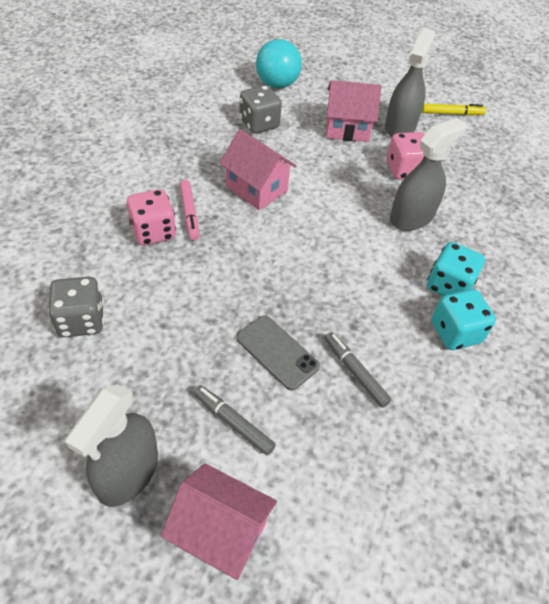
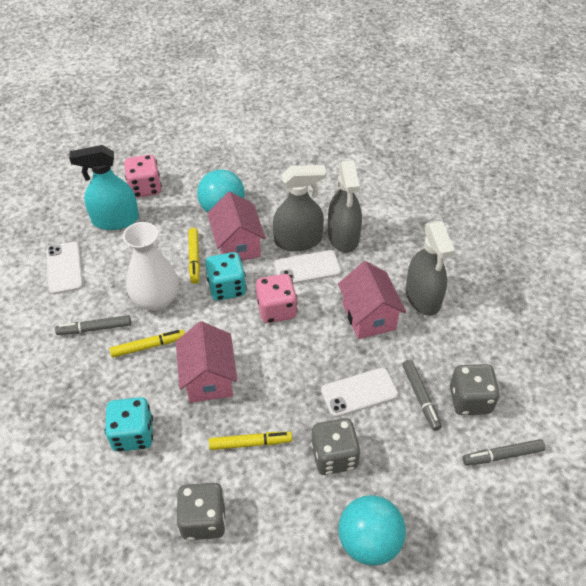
grey dice: 2 -> 3
grey marker: 2 -> 3
grey phone: 1 -> 0
pink marker: 1 -> 0
turquoise ball: 1 -> 2
turquoise spray bottle: 0 -> 1
white phone: 0 -> 3
white vase: 0 -> 1
yellow marker: 1 -> 3

